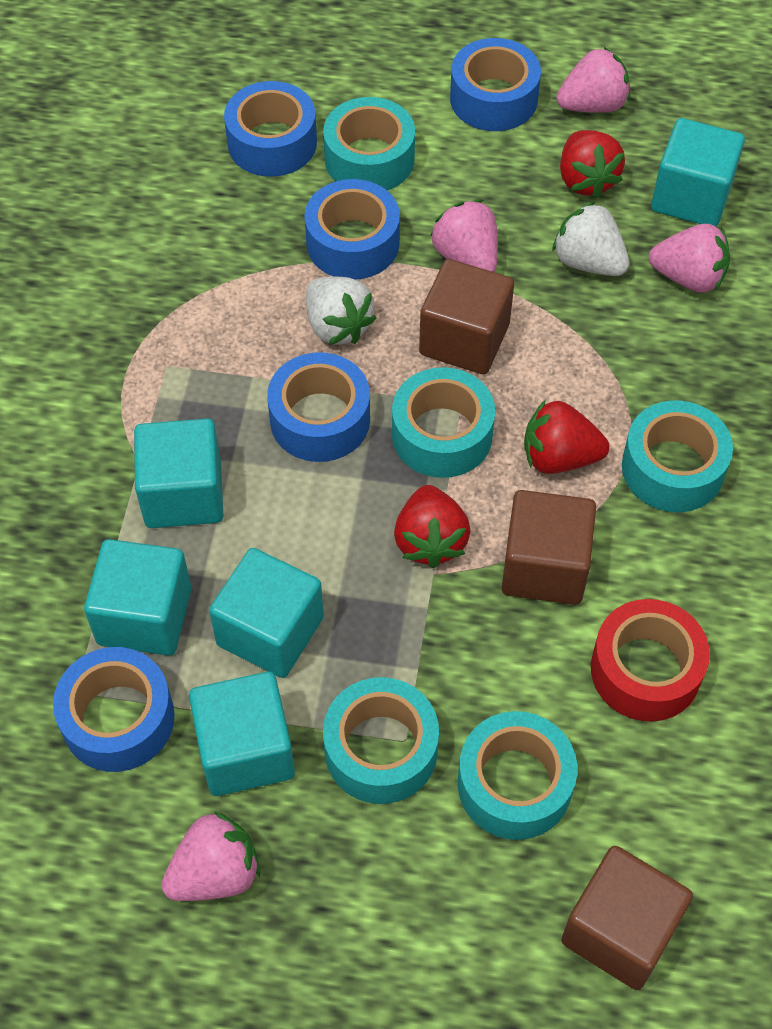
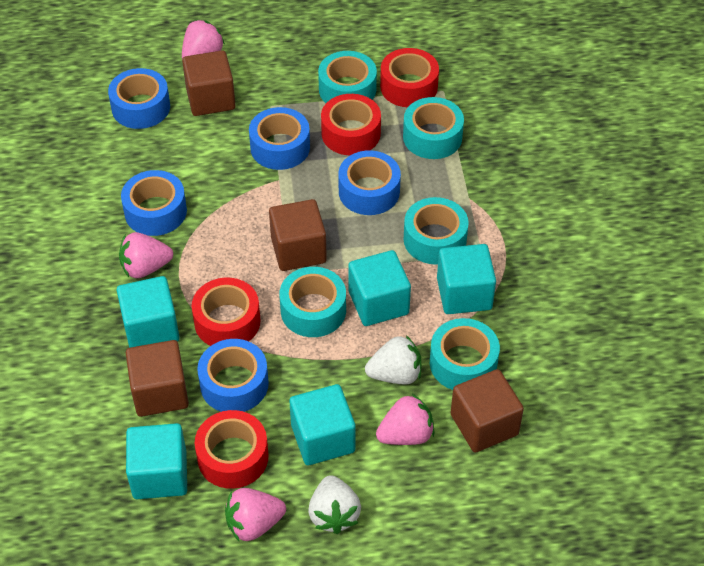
brown cube: 3 -> 4
red strawberry: 3 -> 0
red tape: 1 -> 4

